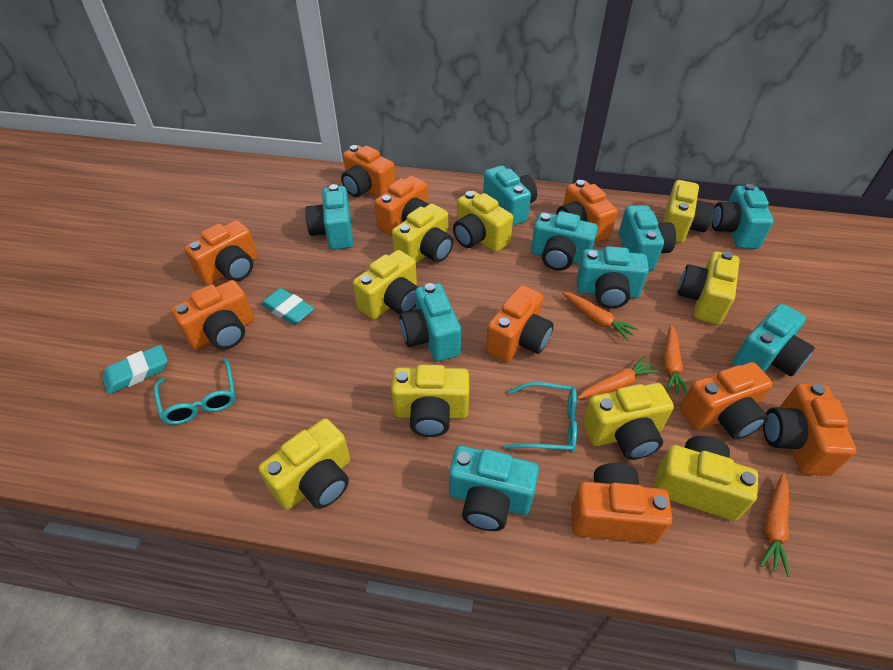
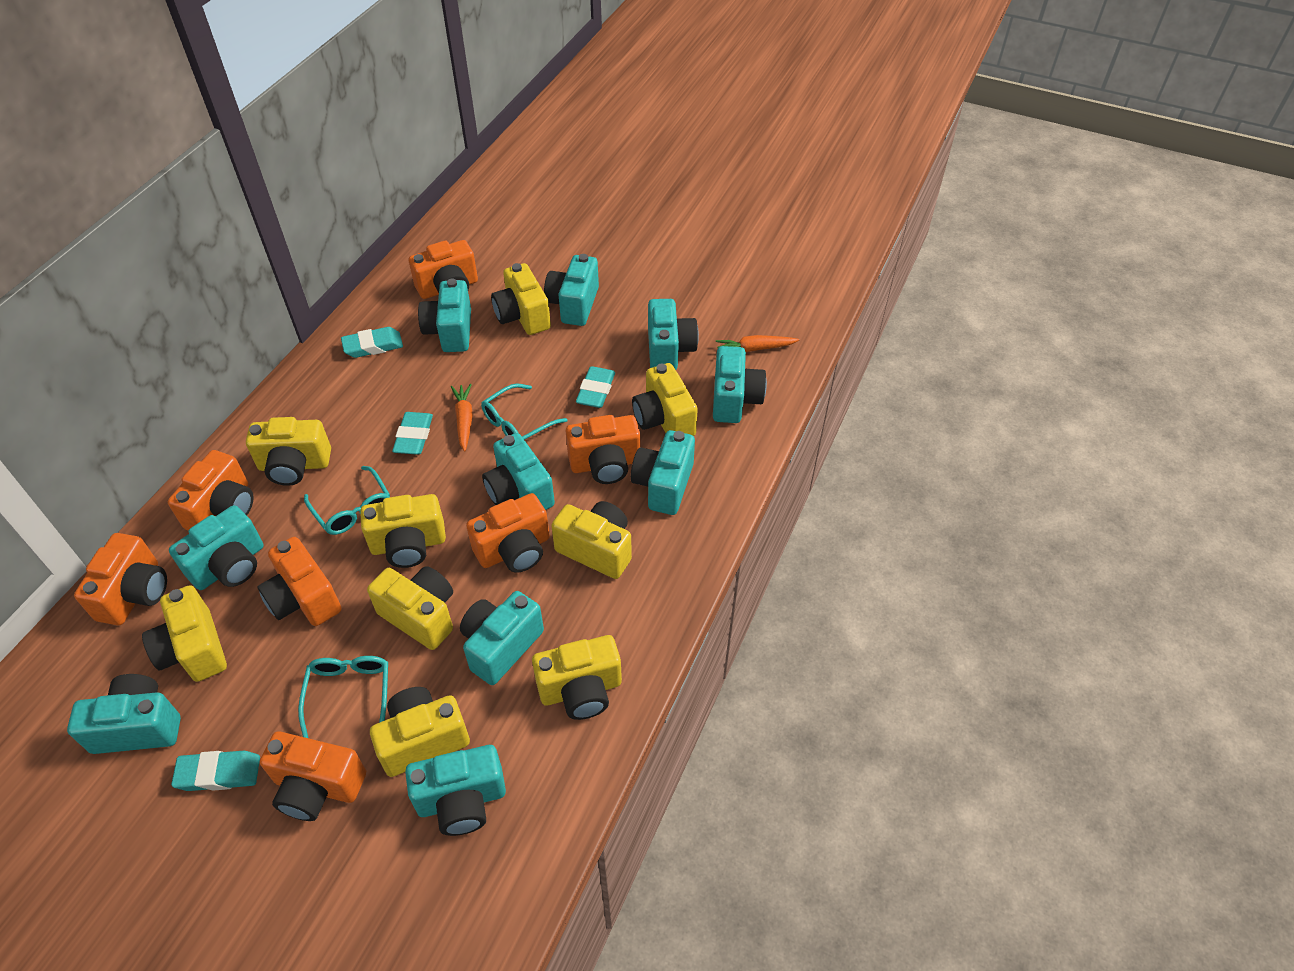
orange camera: 9 -> 7
orange carrot: 4 -> 2
turquoise camera: 9 -> 10
turquoise eraser: 2 -> 4
turquoise glasses: 2 -> 3

